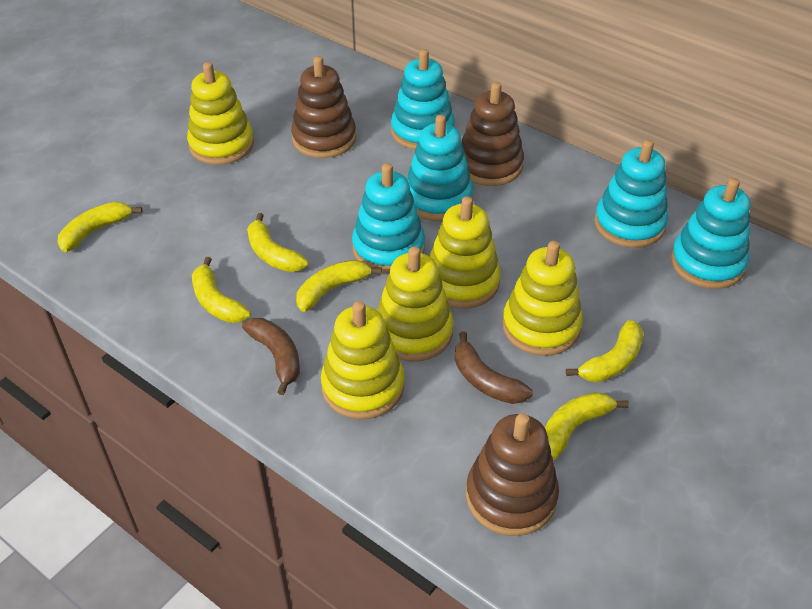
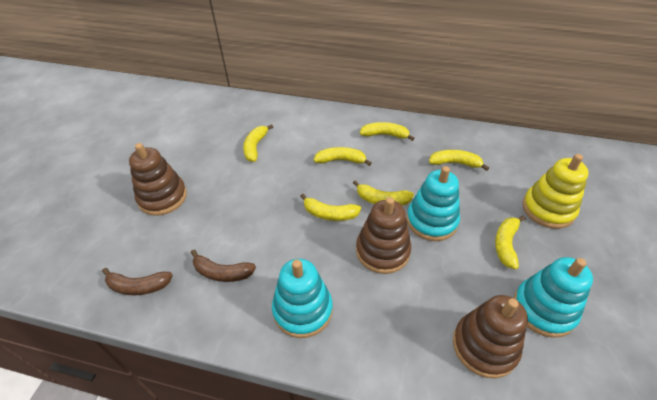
turquoise stacking toy: 5 -> 3
yellow banana: 6 -> 7
yellow stacking toy: 5 -> 1

